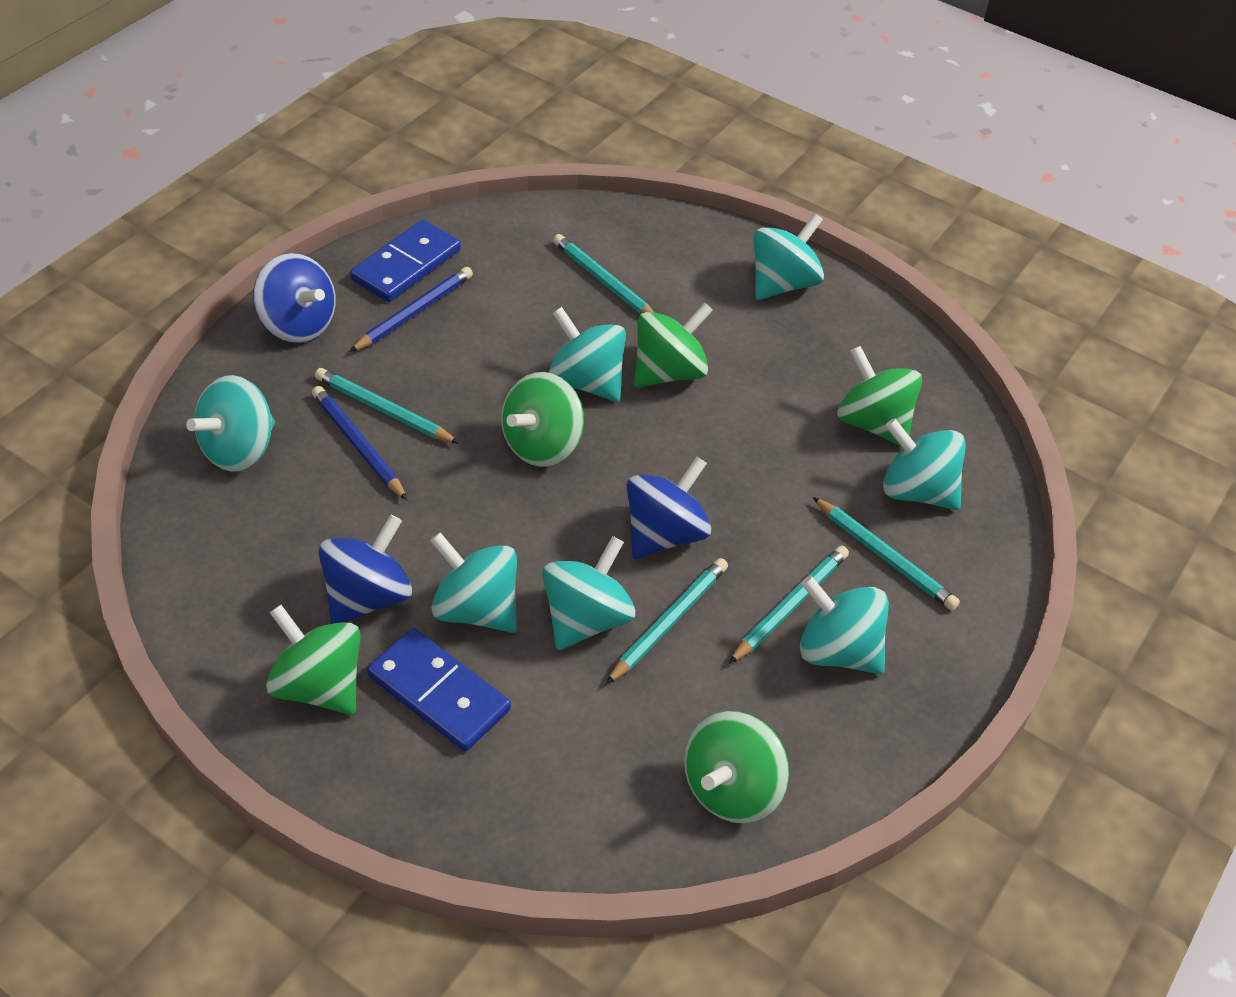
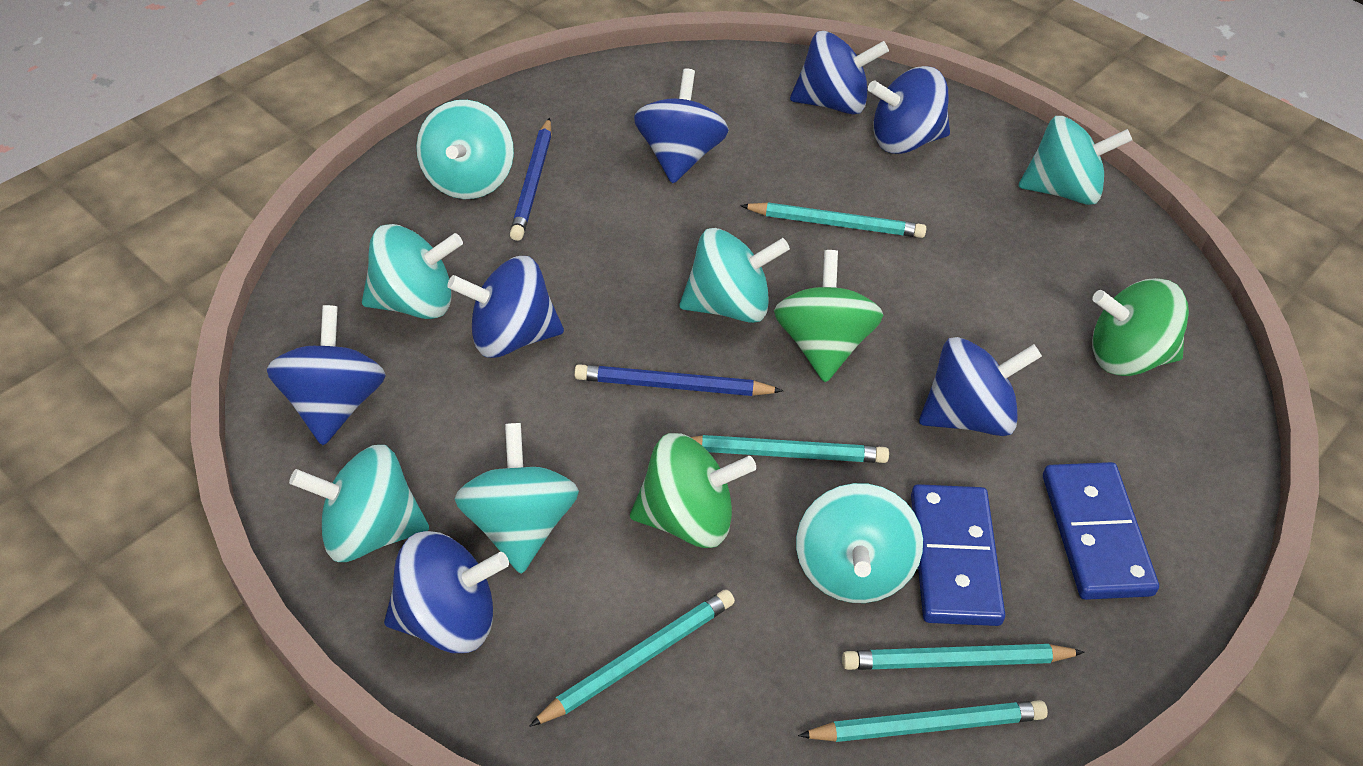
blue spinning top: 3 -> 7
green spinning top: 5 -> 3

